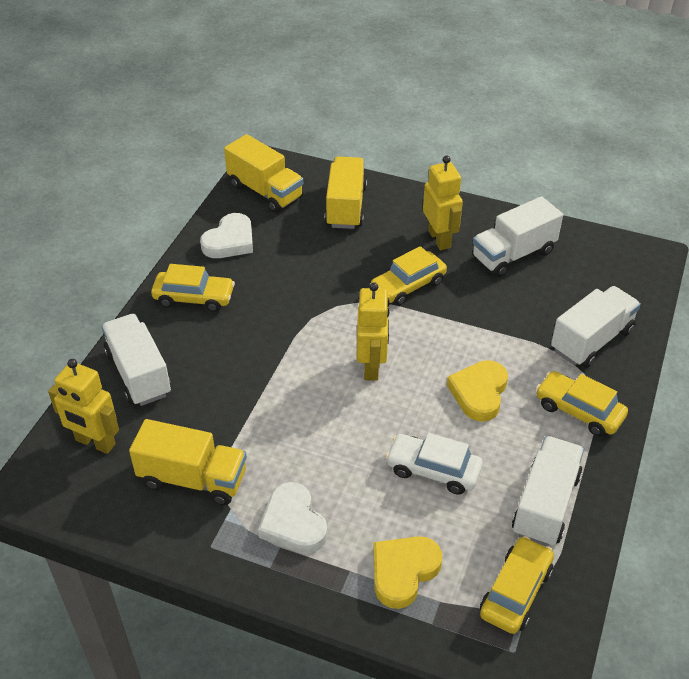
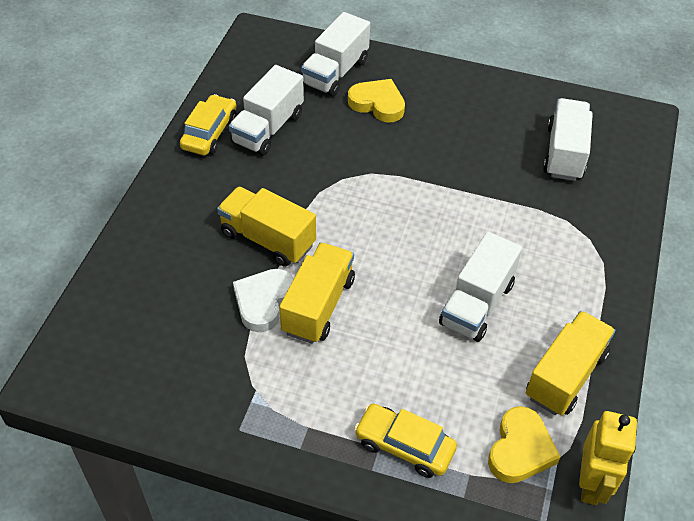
white car: 1 -> 0
white heart: 2 -> 1
yellow car: 4 -> 2
yellow robot: 3 -> 1

